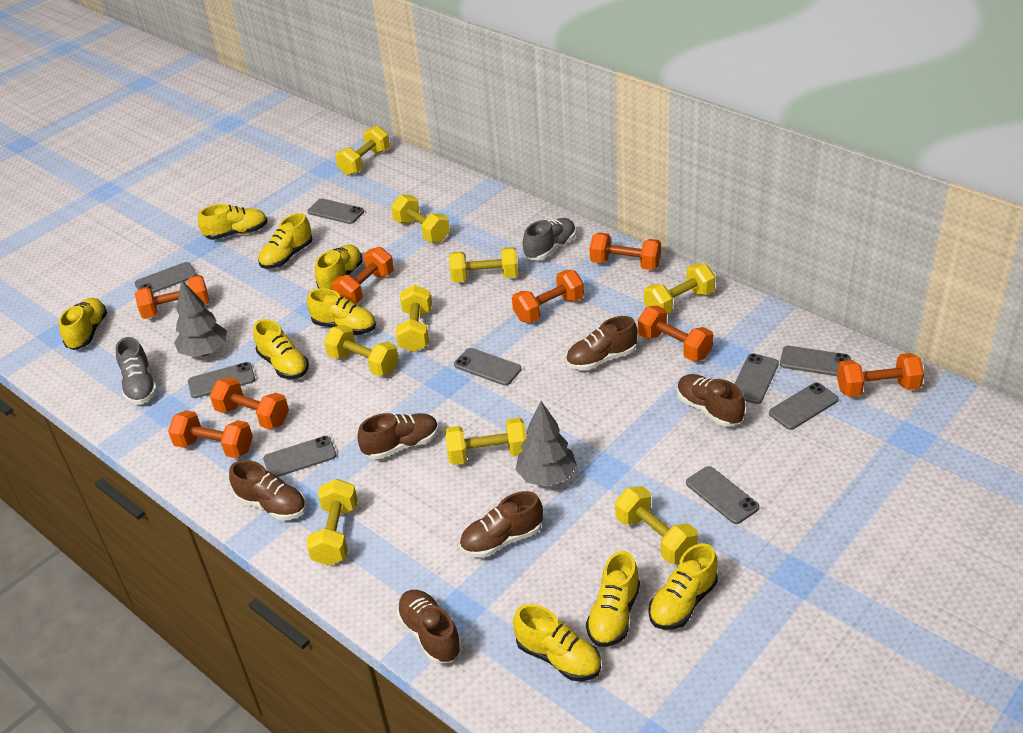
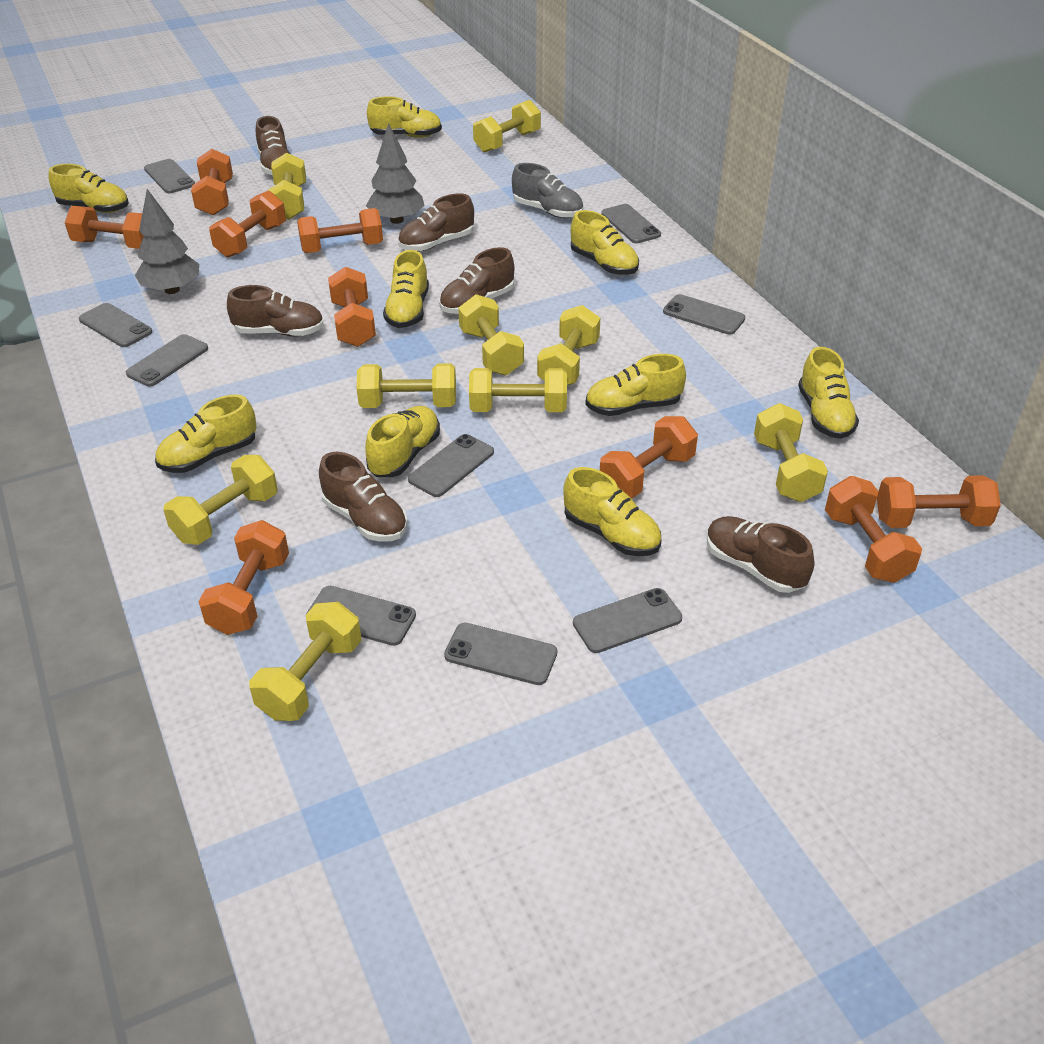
grey shoe: 2 -> 1
orange dumbbell: 8 -> 9

